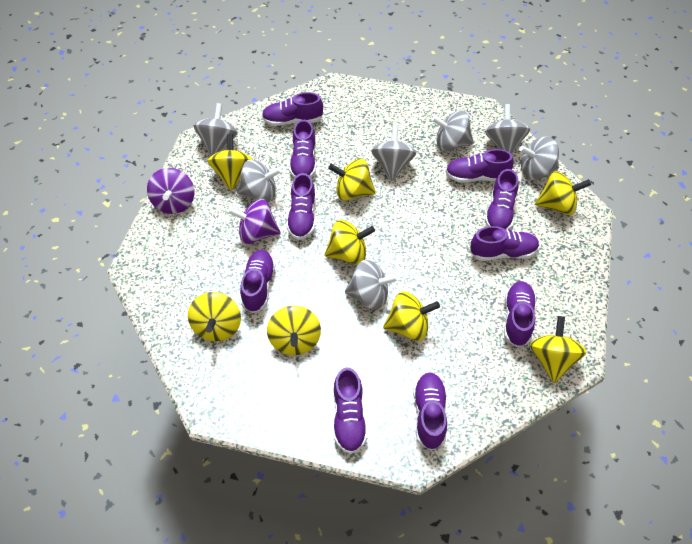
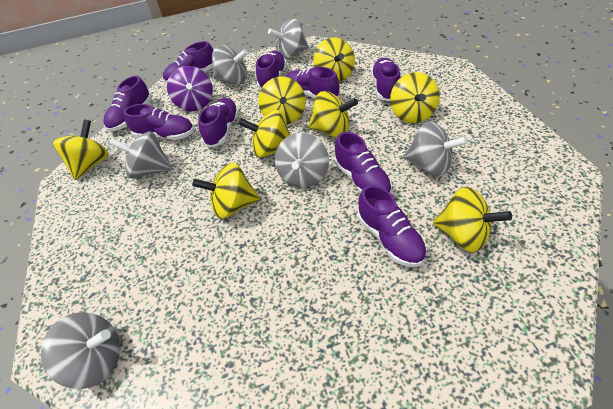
grey spinning top: 7 -> 6
purple shoe: 10 -> 9
purple spinning top: 2 -> 1

